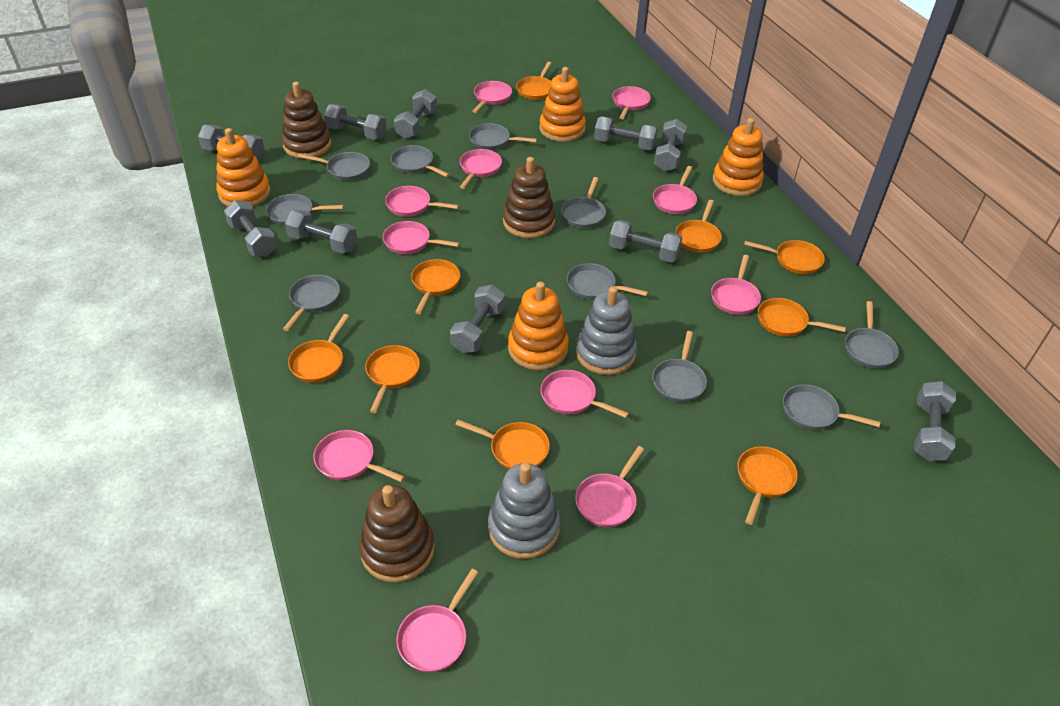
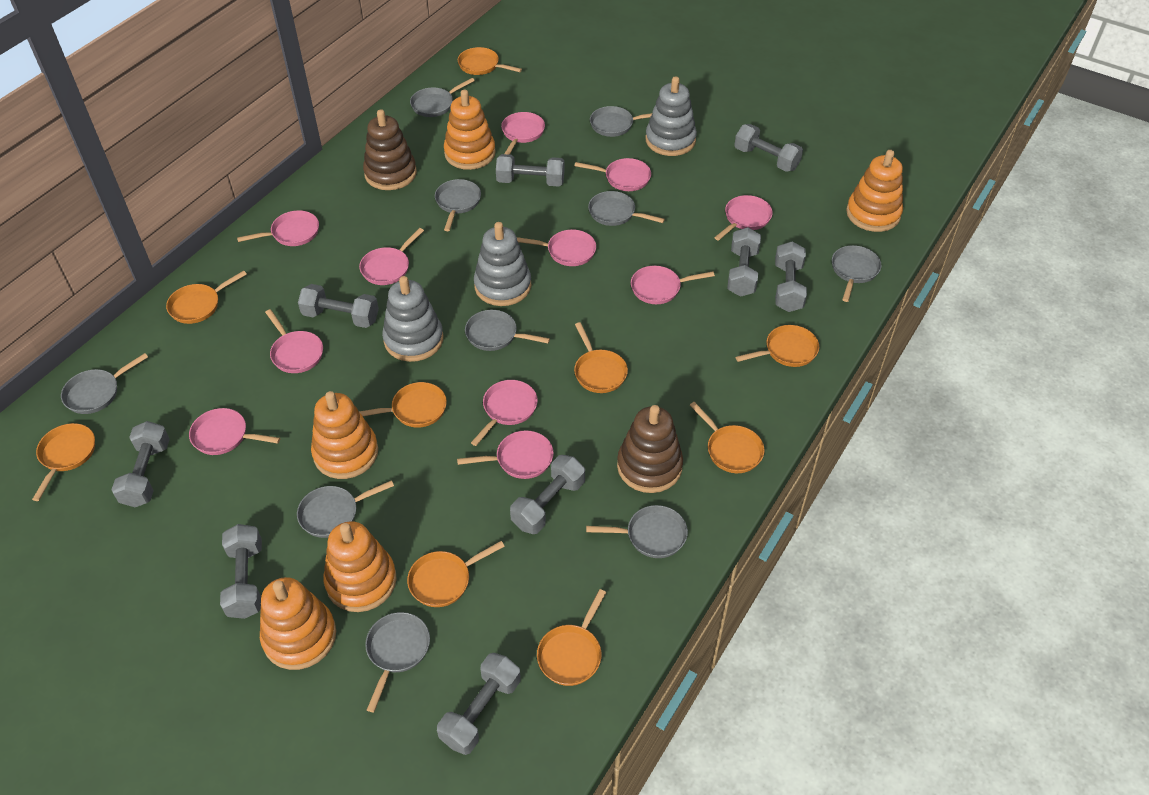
brown stacking toy: 3 -> 2
grey dumbbell: 10 -> 9
grey stacking toy: 2 -> 3
orange stacking toy: 4 -> 5

